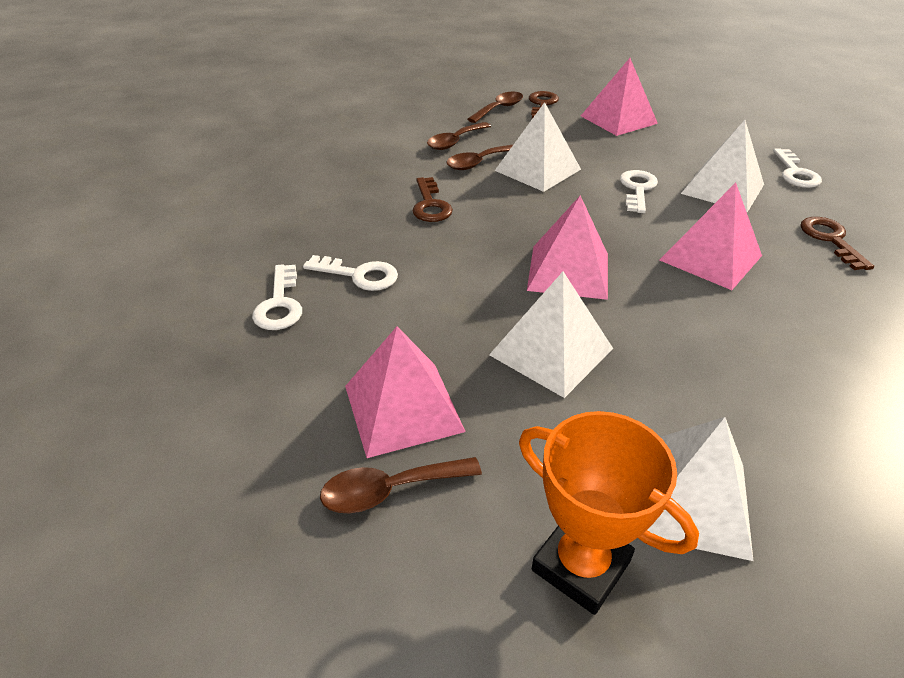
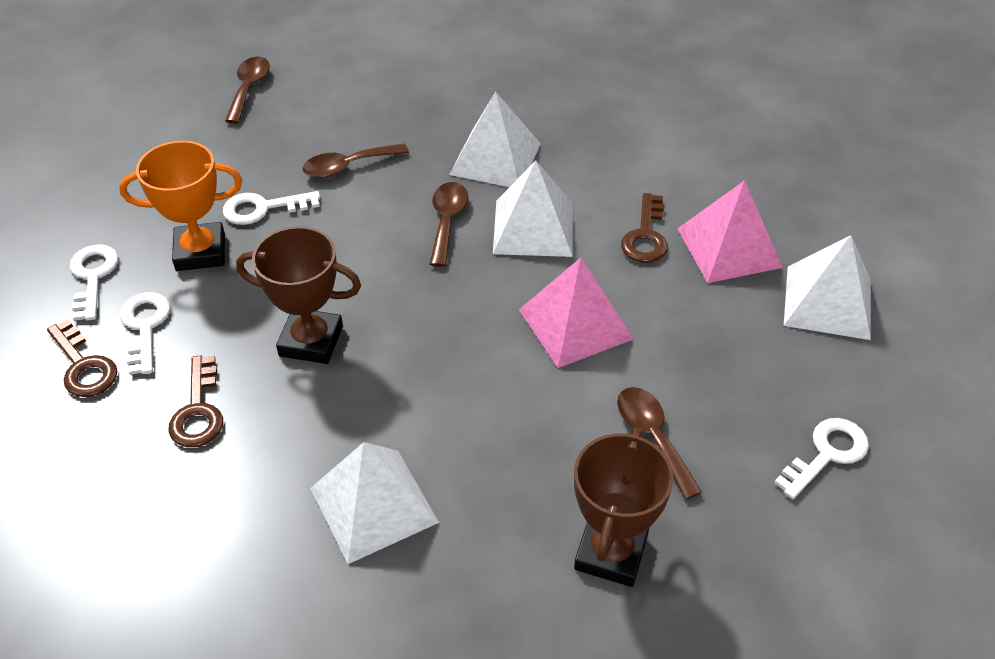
brown trophy: 0 -> 2
pink pyramid: 4 -> 2

